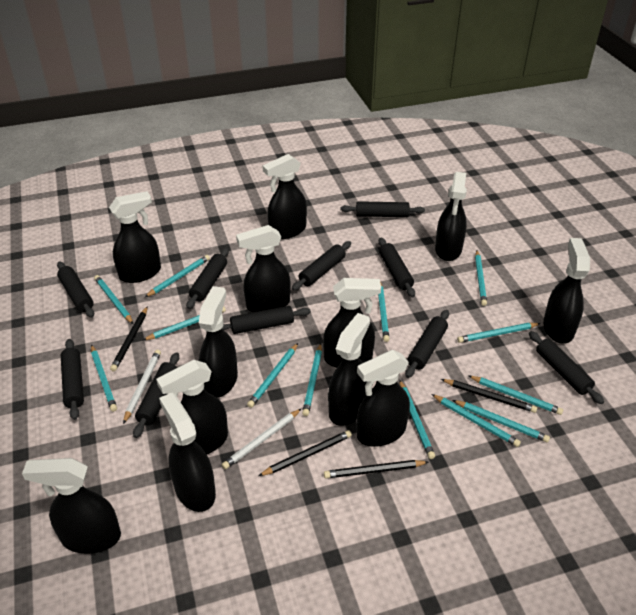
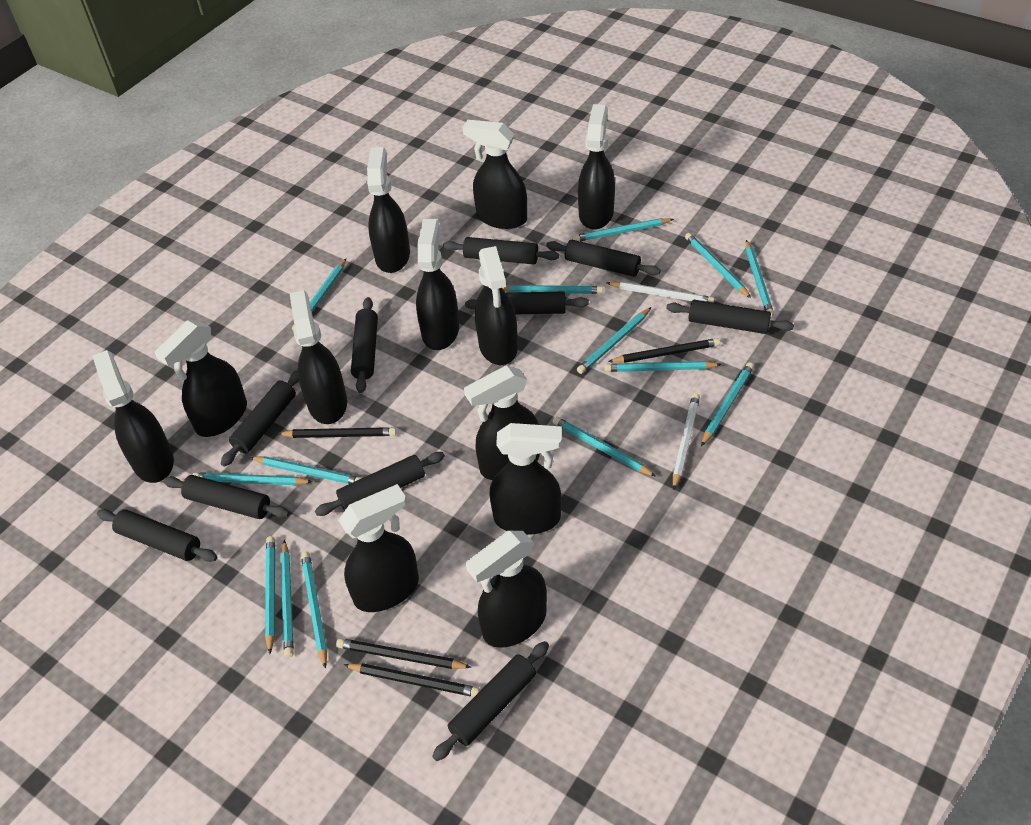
turquoise pencil: 13 -> 14

